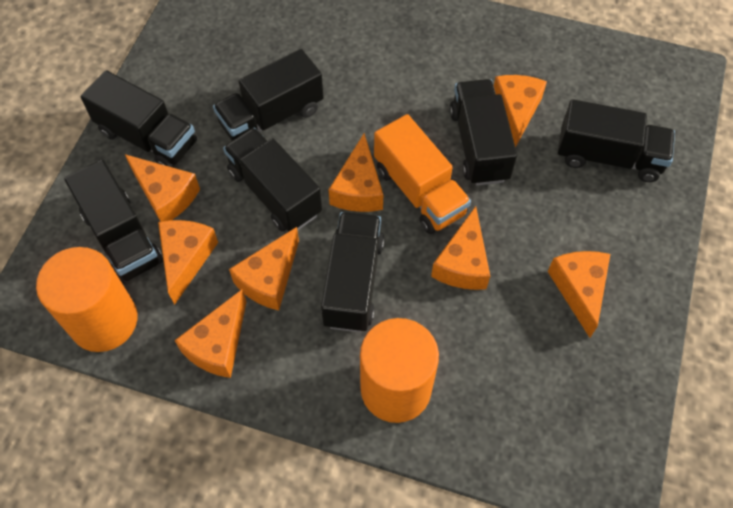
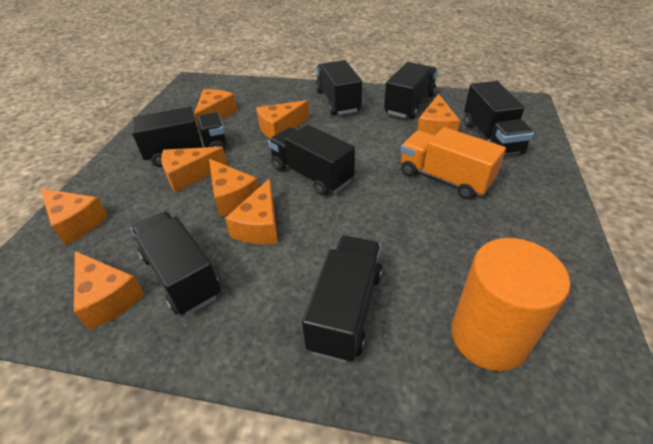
orange cylinder: 2 -> 1

